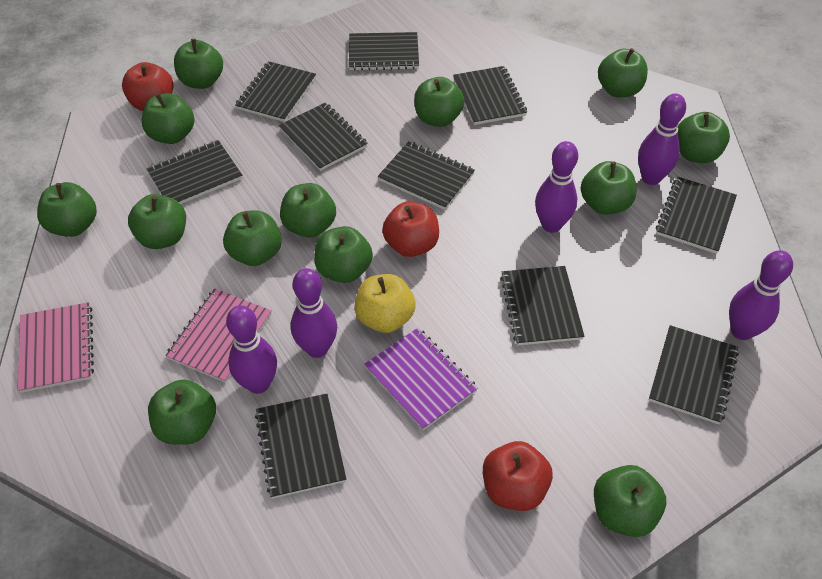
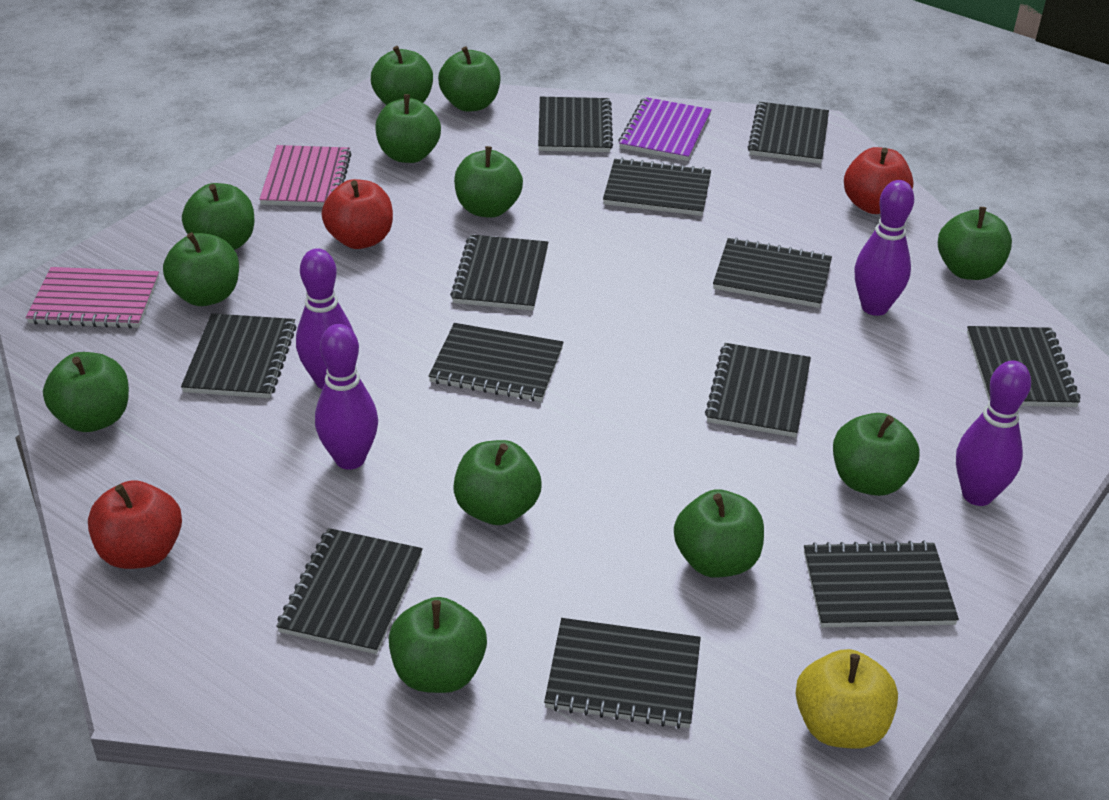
black notebook: 10 -> 12
green apple: 13 -> 12
purple bowling pin: 5 -> 4

